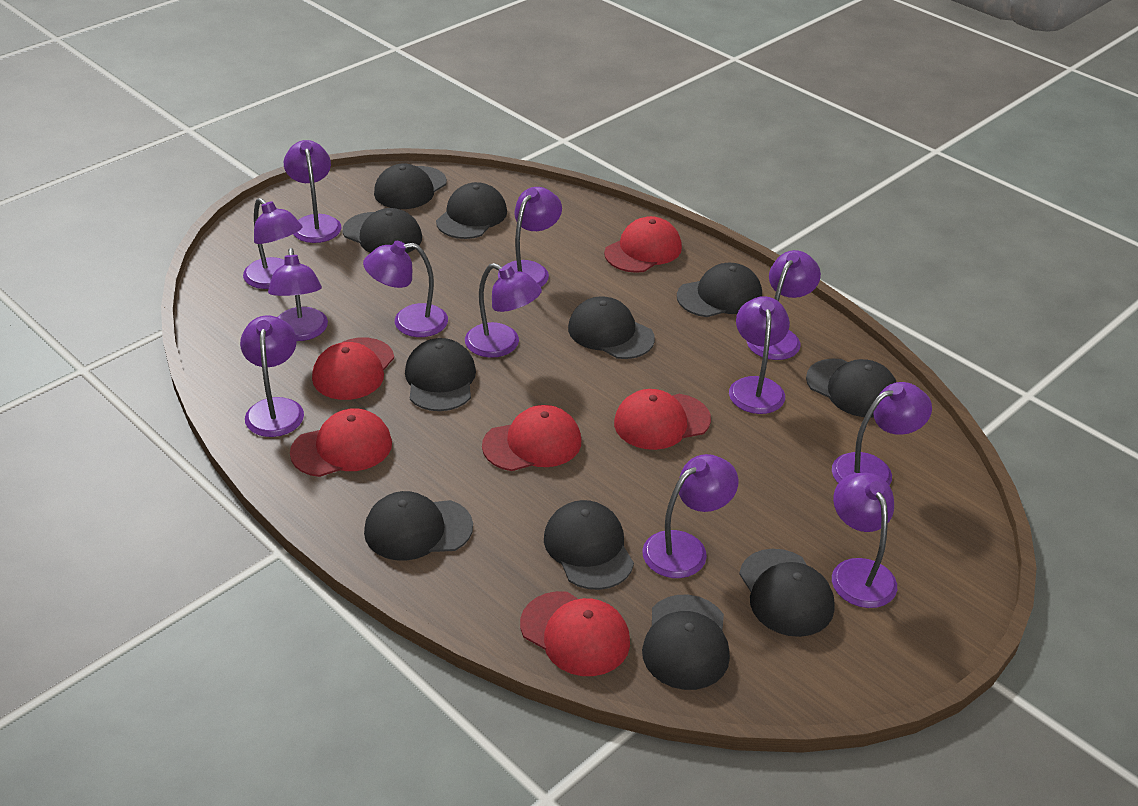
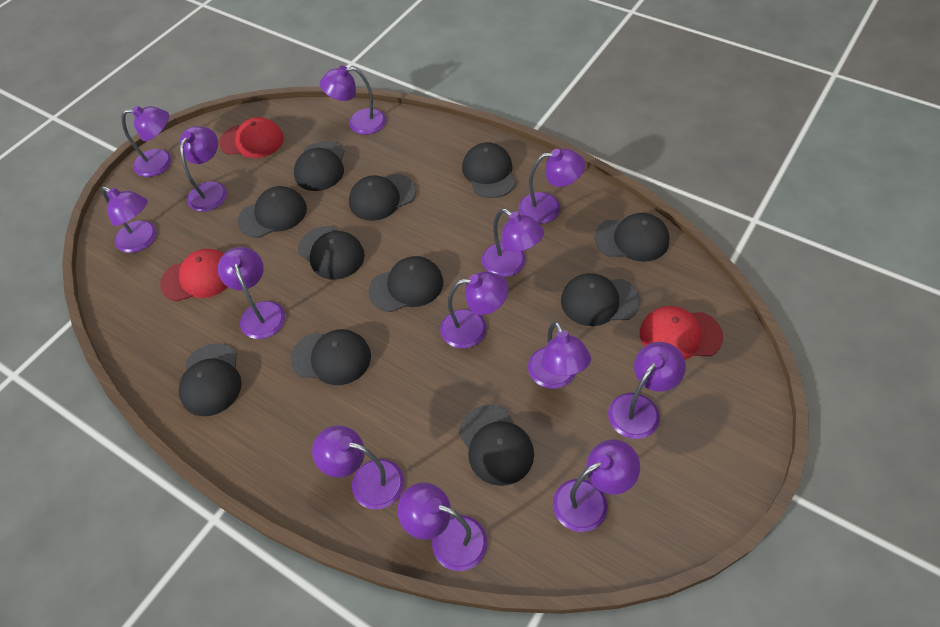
purple lamp: 12 -> 13
red cap: 6 -> 3

